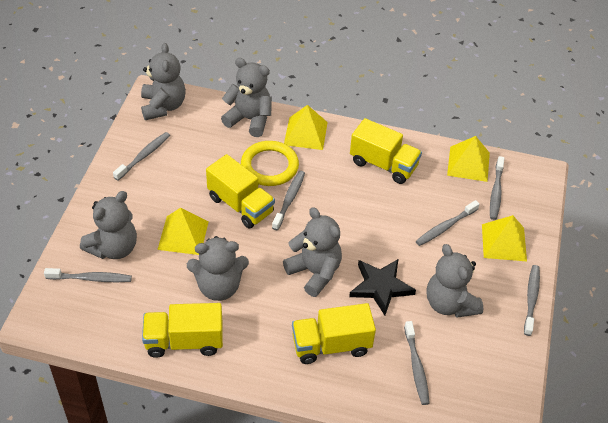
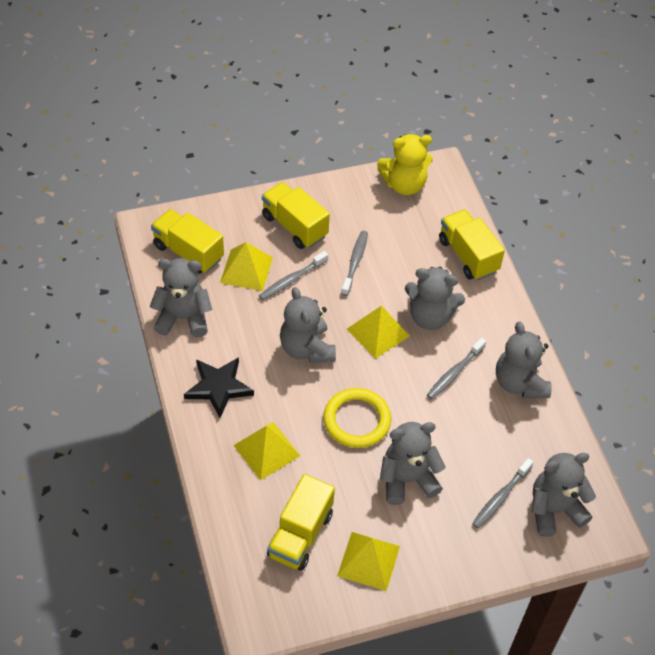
grey toothbrush: 7 -> 4
yellow teddy bear: 0 -> 1

